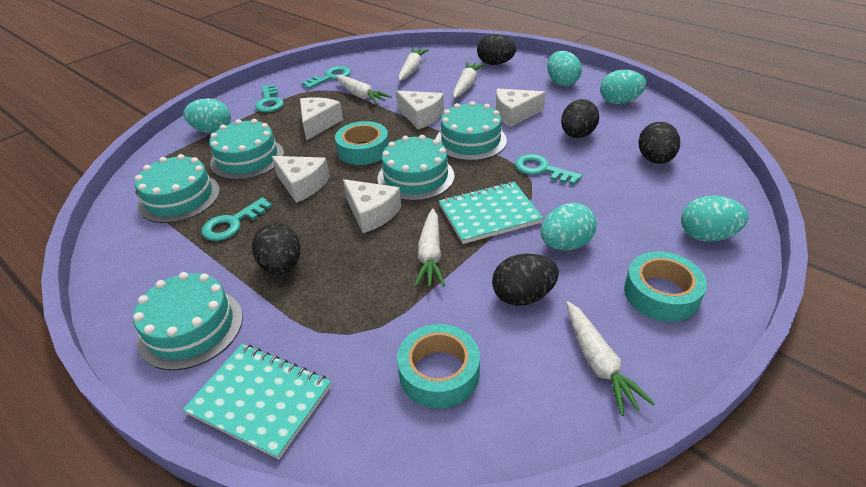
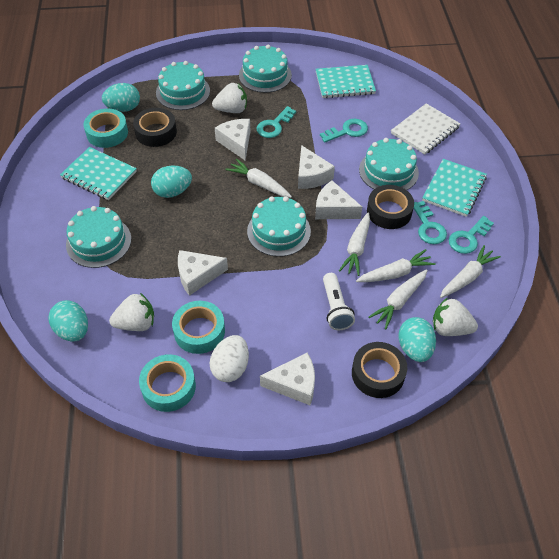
black egg: 5 -> 0
black tape: 0 -> 3
turquoise egg: 5 -> 4
turquoise notebook: 2 -> 3
white egg: 0 -> 1
white flashlight: 0 -> 1
white notebook: 0 -> 1
white strawberry: 0 -> 3

